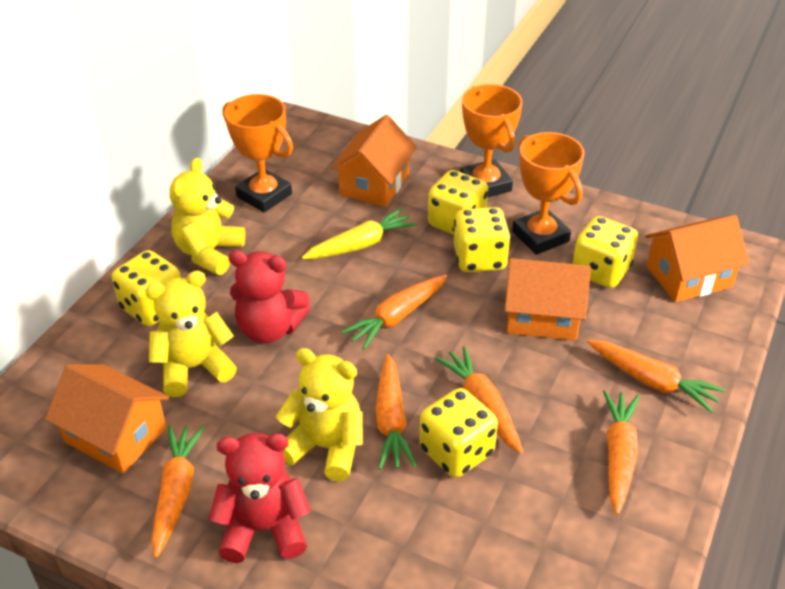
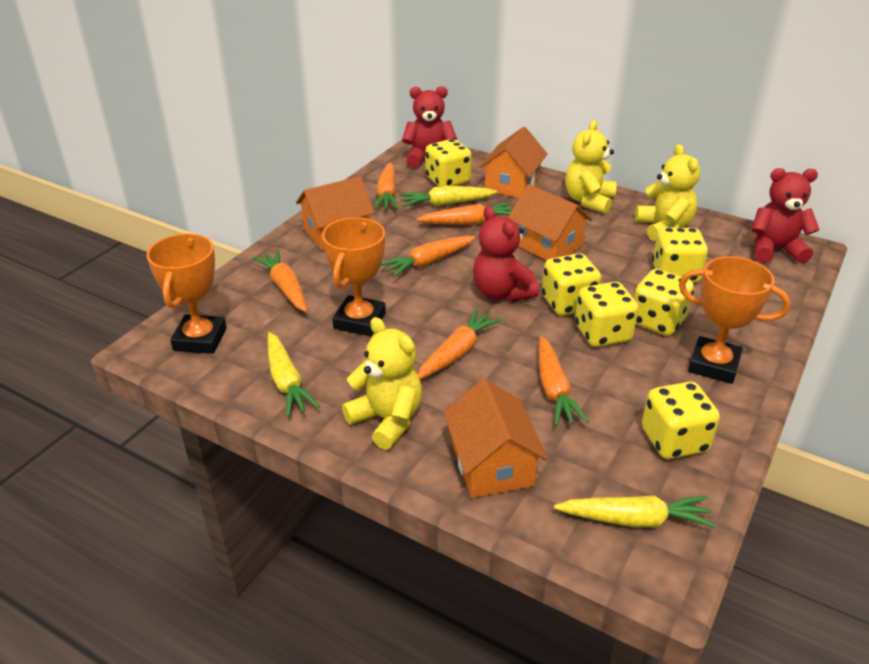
red teddy bear: 2 -> 3
yellow carrot: 1 -> 3
yellow dice: 5 -> 6

